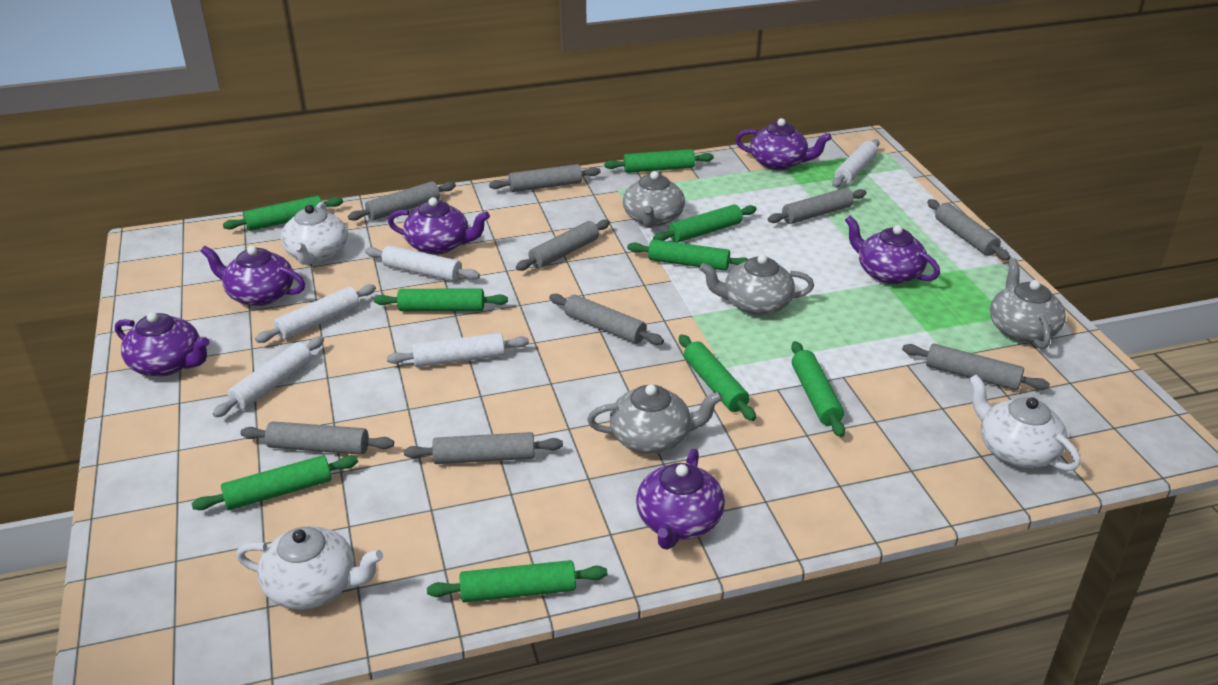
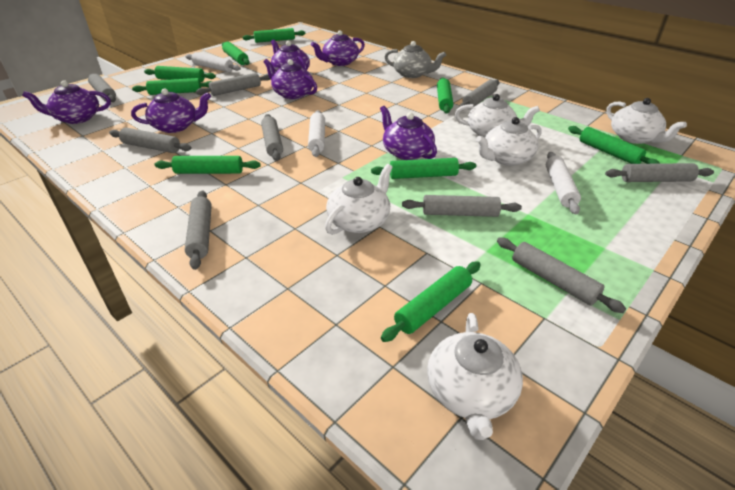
grey teapot: 4 -> 1
white rolling pin: 5 -> 3
white teapot: 3 -> 5

